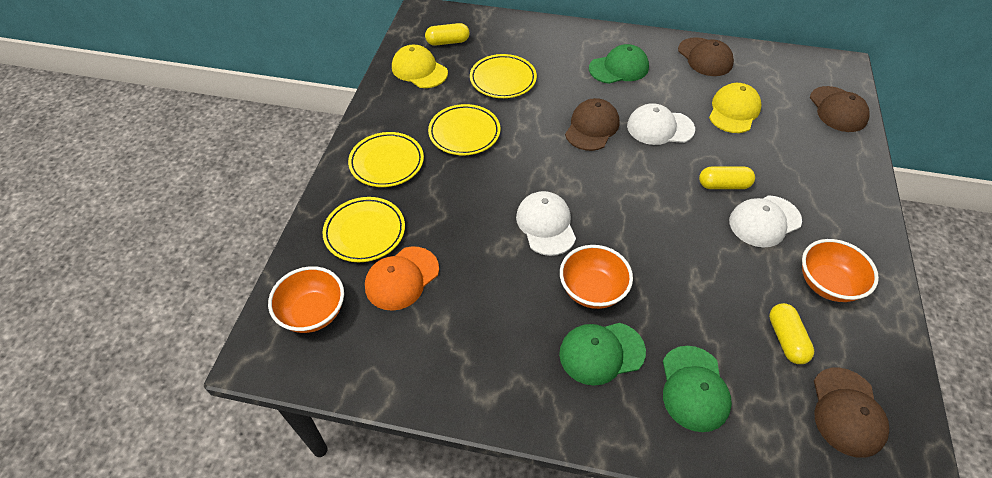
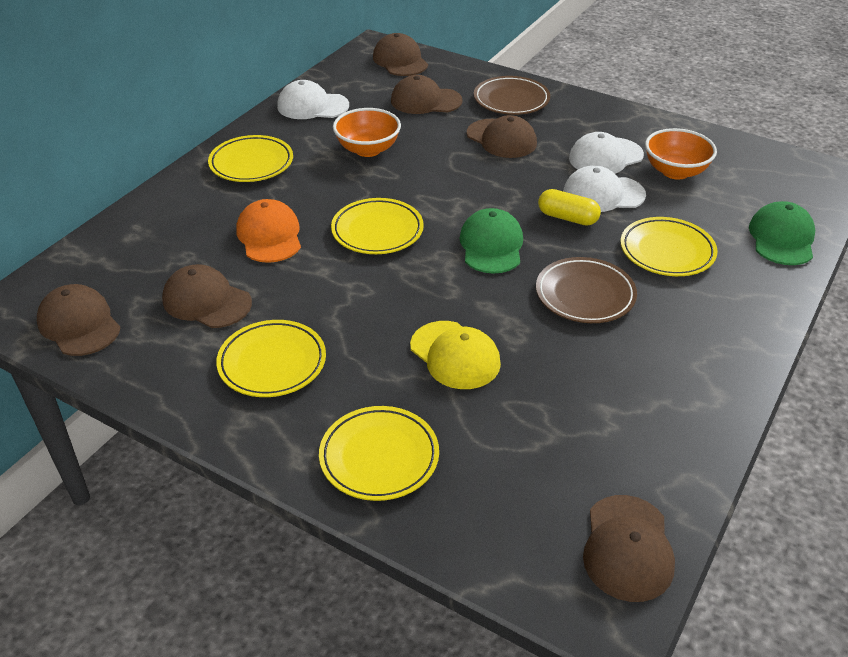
brown cap: 4 -> 6
brown plate: 0 -> 2
green cap: 3 -> 2
orange bowl: 3 -> 2
yellow cap: 2 -> 1
yellow capsule: 3 -> 1
yellow plate: 4 -> 5

